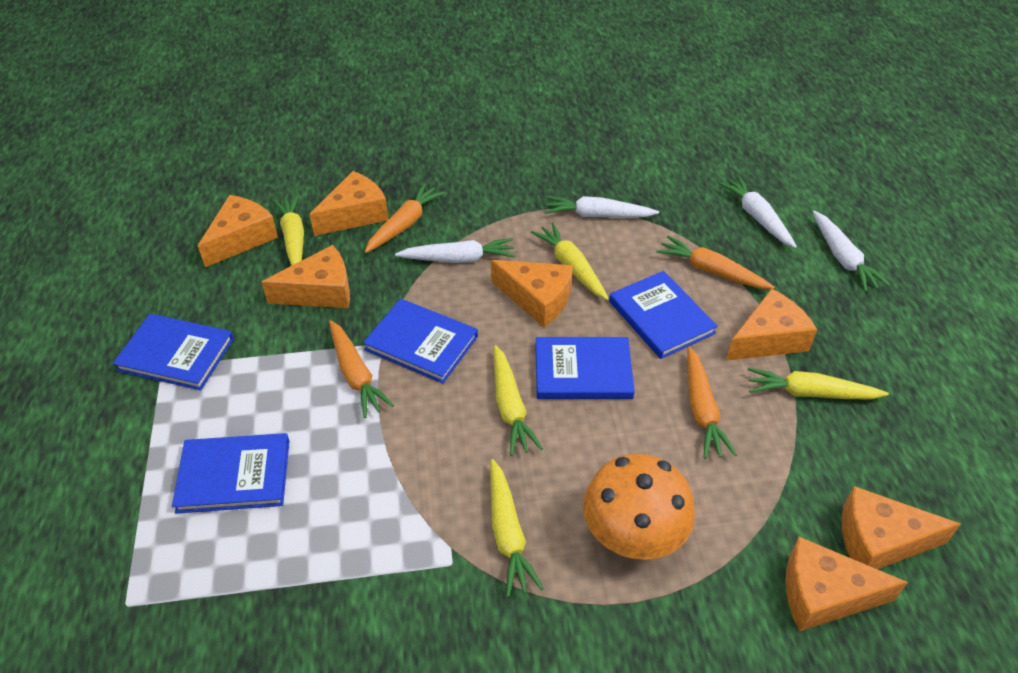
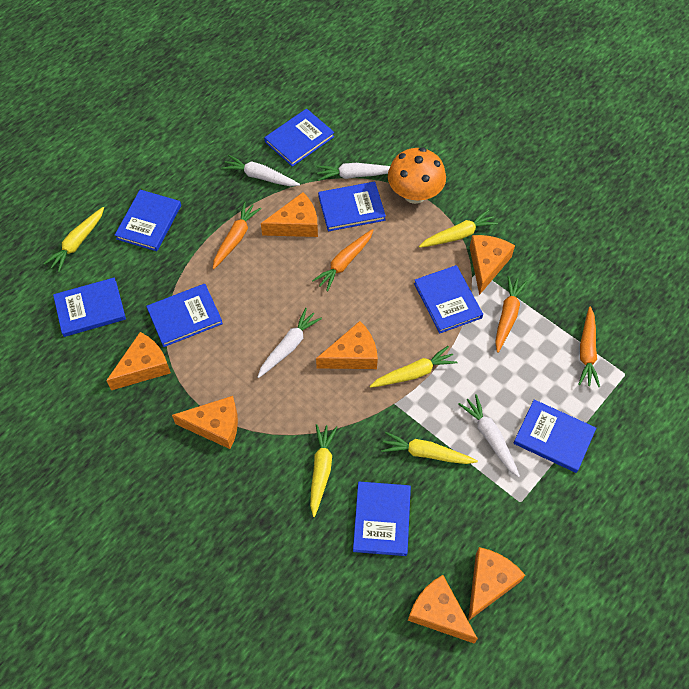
blue book: 5 -> 8

